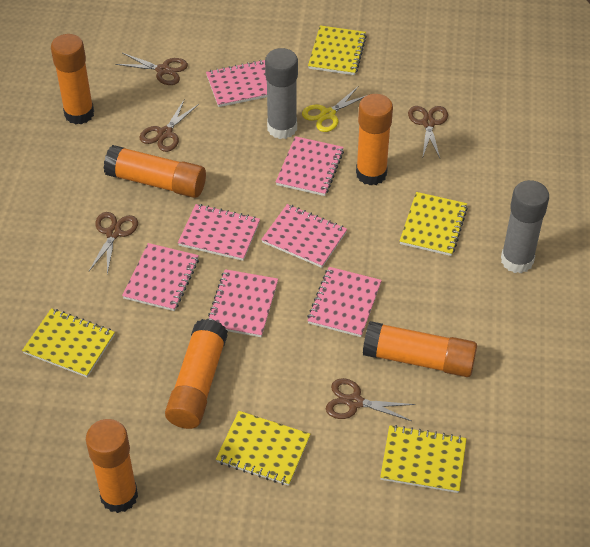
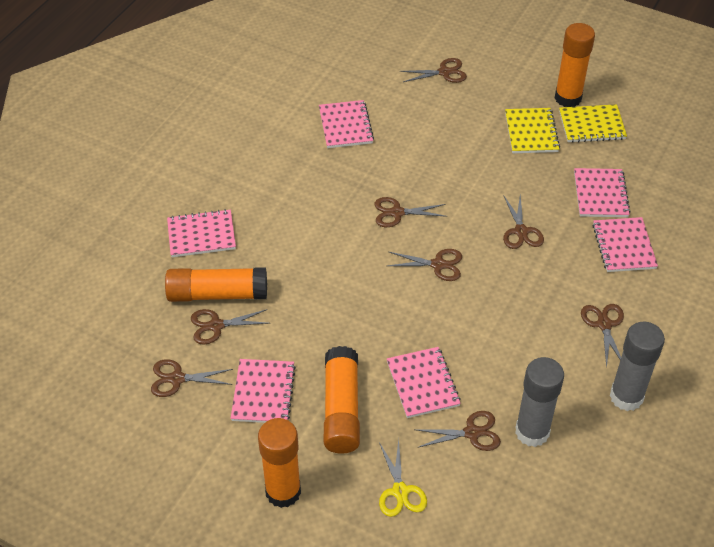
brown scissors: 5 -> 8
orange glue stick: 6 -> 4
pink notebook: 7 -> 6
yellow notebook: 5 -> 2

